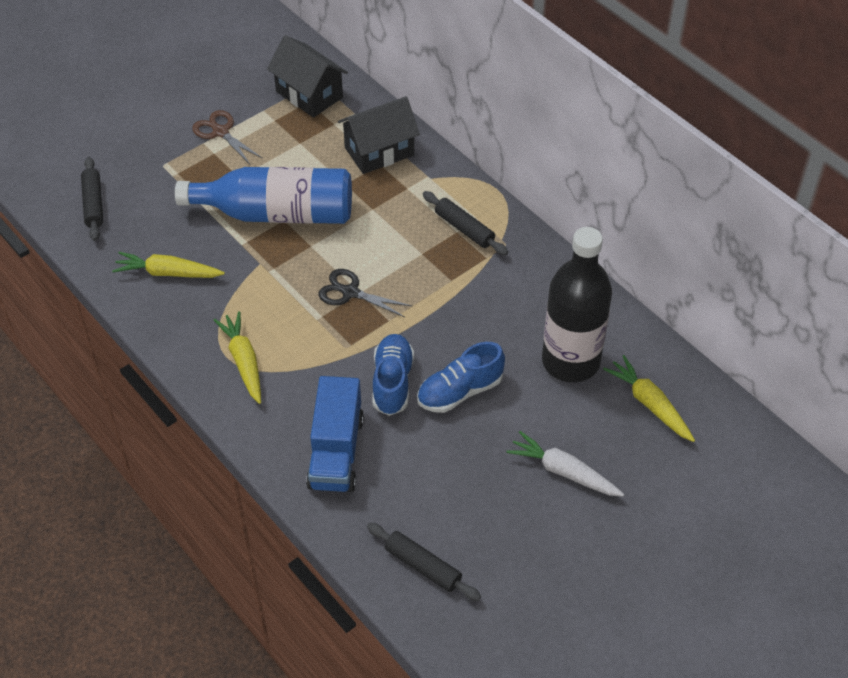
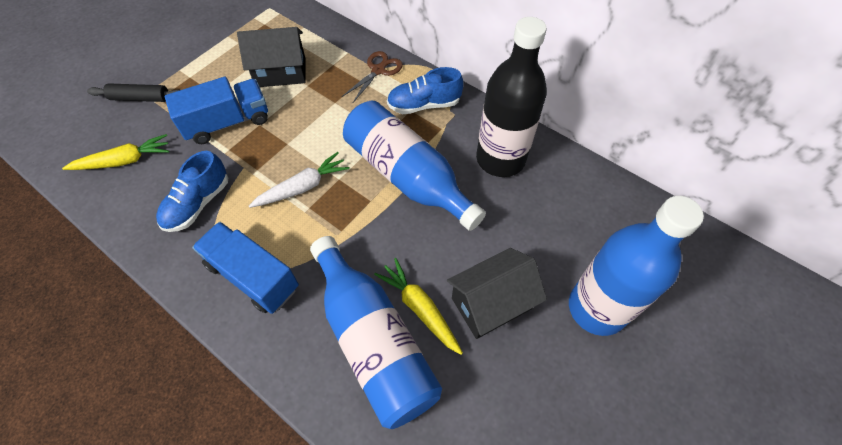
black rolling pin: 3 -> 1
black scissors: 1 -> 0
blue bottle: 1 -> 3
blue truck: 1 -> 2
yellow carrot: 3 -> 2

